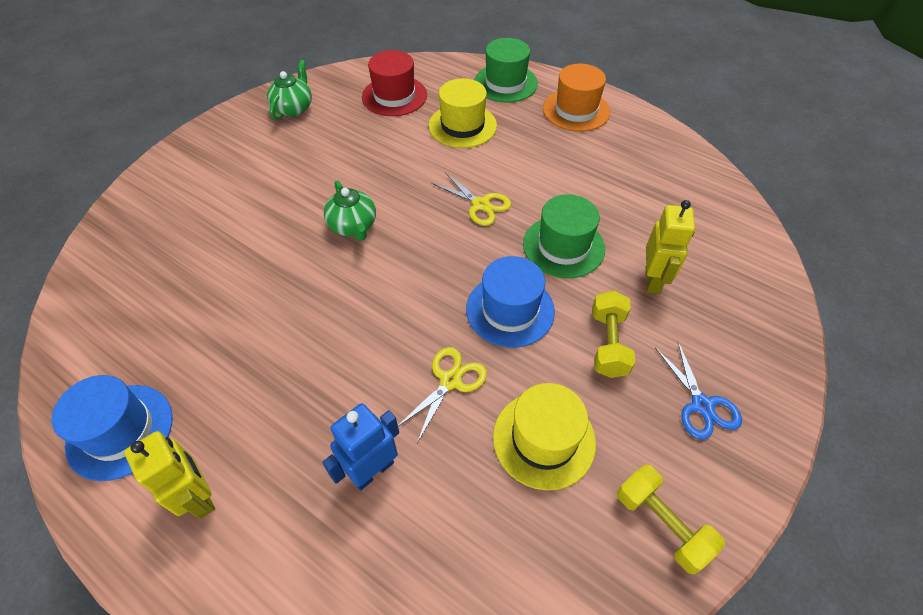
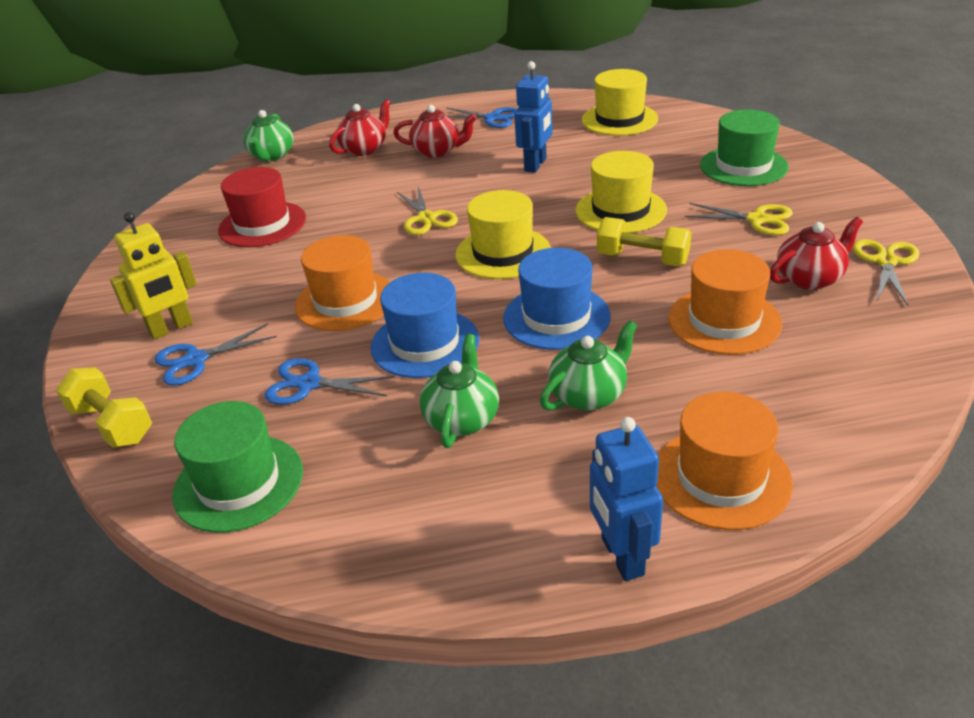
blue robot: 1 -> 2
blue scissors: 1 -> 3
green teapot: 2 -> 3
orange hat: 1 -> 3
red teapot: 0 -> 3
yellow hat: 2 -> 3
yellow robot: 2 -> 1
yellow scissors: 2 -> 3

